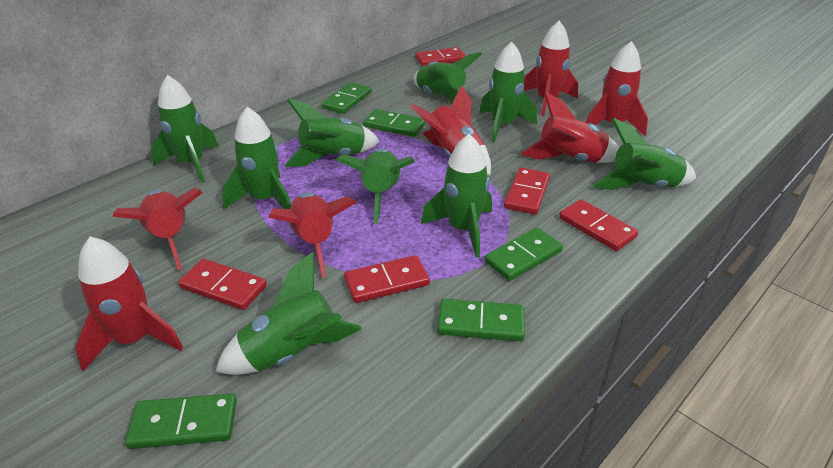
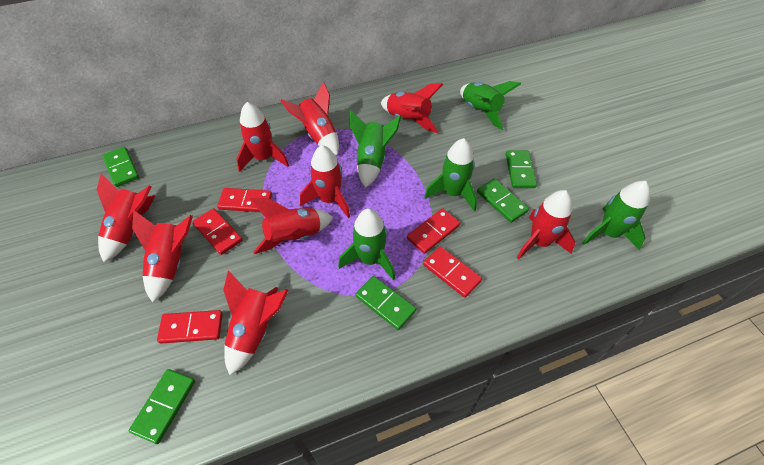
green rocket: 9 -> 5
red rocket: 7 -> 9

